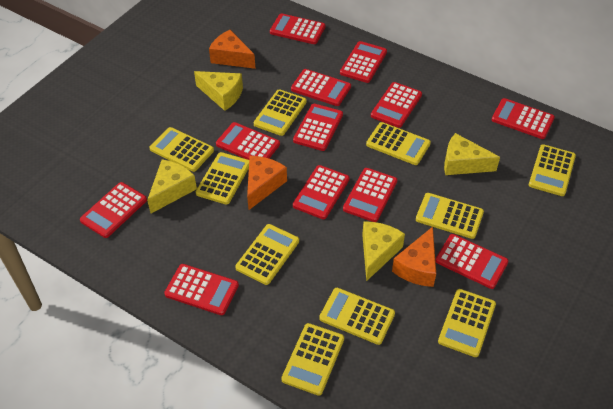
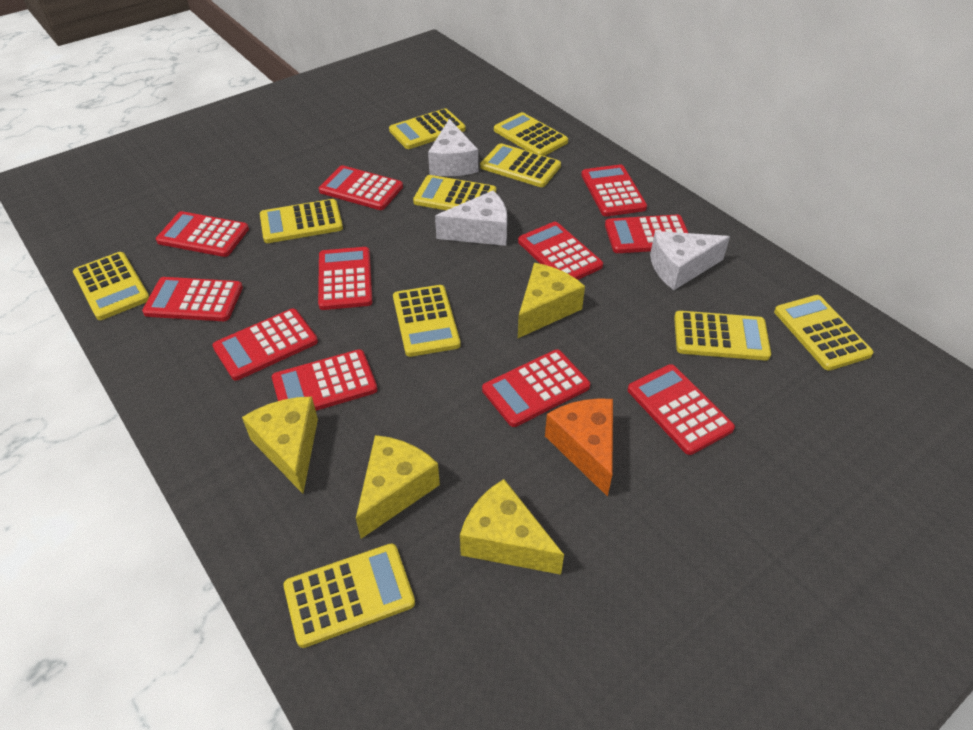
orange cheese: 3 -> 1
red calculator: 12 -> 11
white cheese: 0 -> 3

